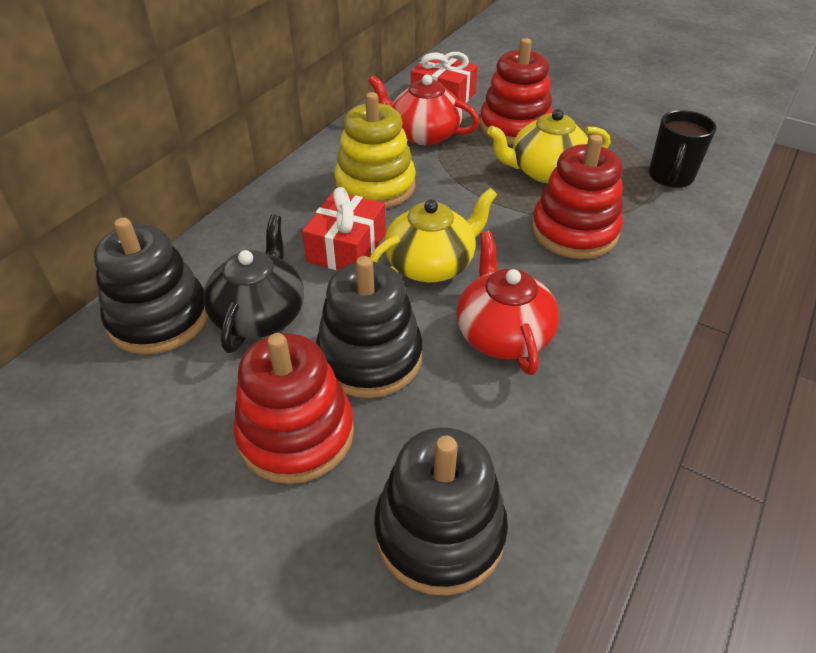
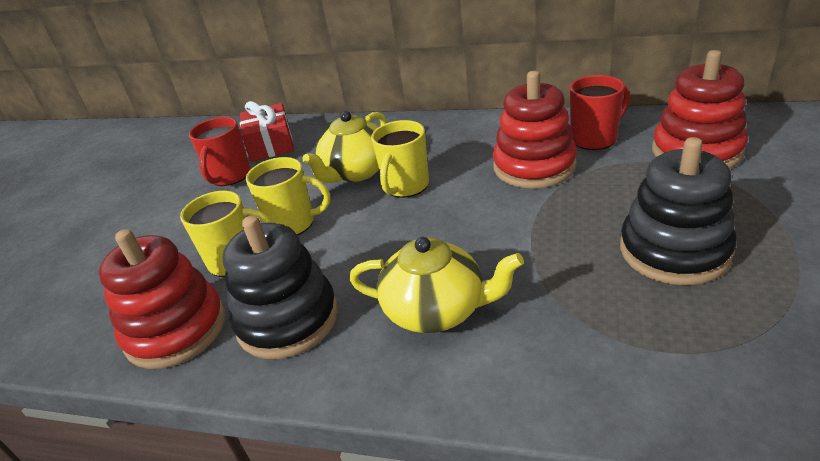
black mug: 1 -> 0
black stacking toy: 3 -> 2
black teapot: 1 -> 0
red gift: 2 -> 1
red mug: 0 -> 2
red teapot: 2 -> 0
yellow mug: 0 -> 3
yellow stacking toy: 1 -> 0

